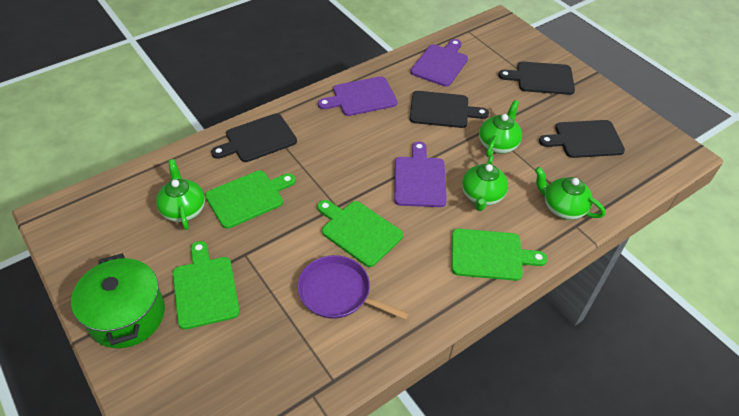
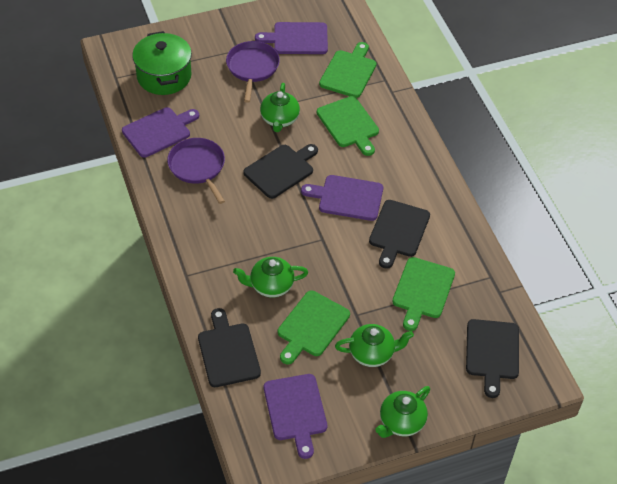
purple cutting board: 3 -> 4
purple pan: 1 -> 2

